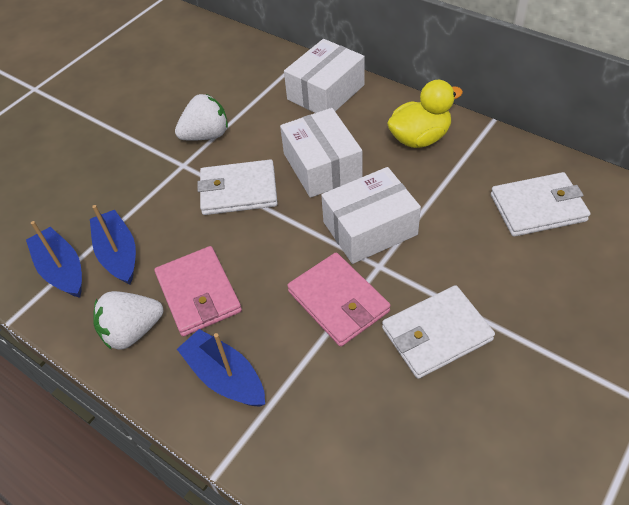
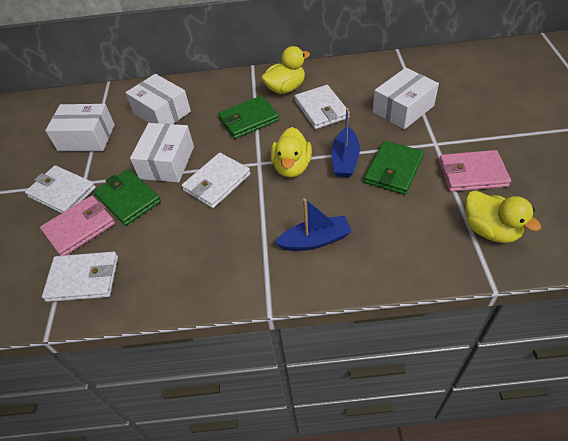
blue boat: 3 -> 2
green wallet: 0 -> 3
white box: 3 -> 4
white strawberry: 2 -> 0
white wallet: 3 -> 4
yellow duck: 1 -> 3

